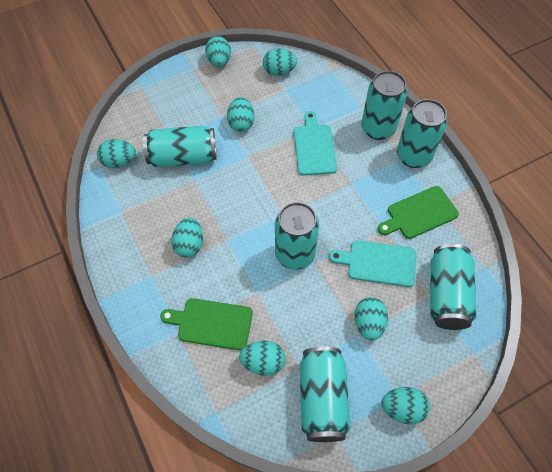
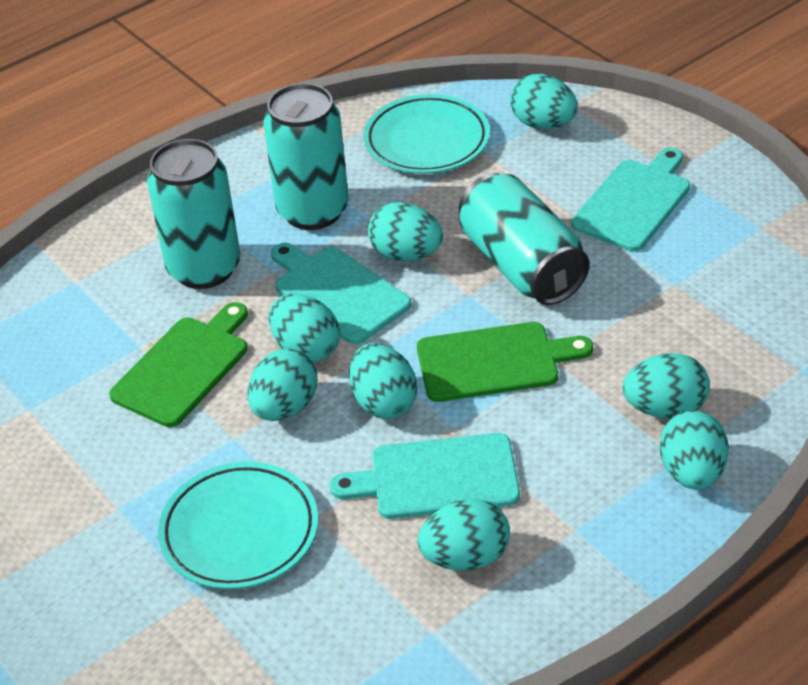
turquoise can: 6 -> 3
turquoise cutting board: 2 -> 3
turquoise plate: 0 -> 2

